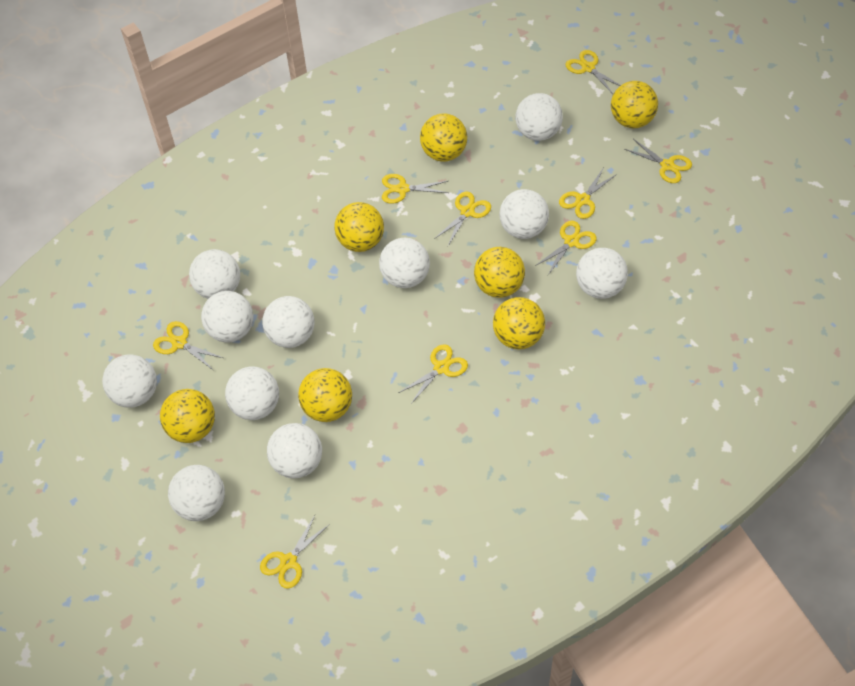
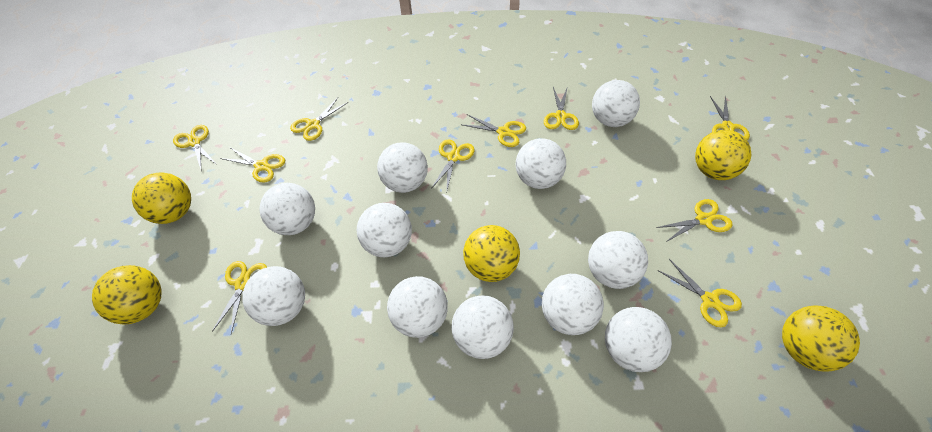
yellow ball: 7 -> 5
yellow scissors: 9 -> 10

